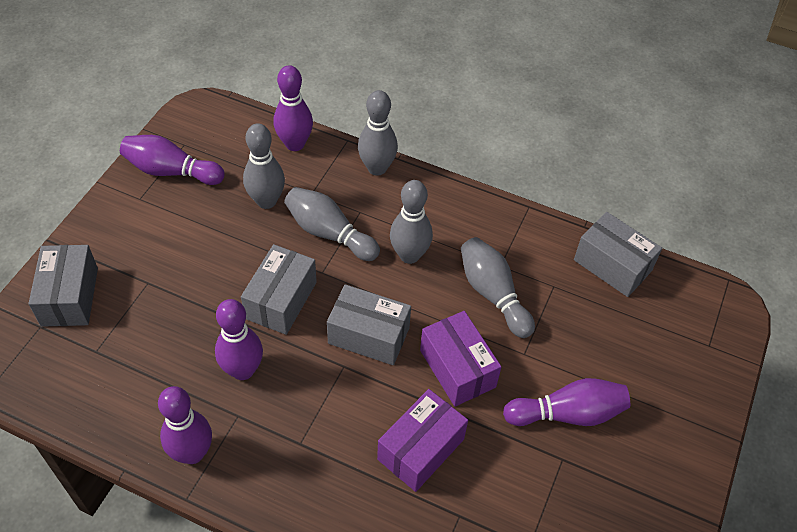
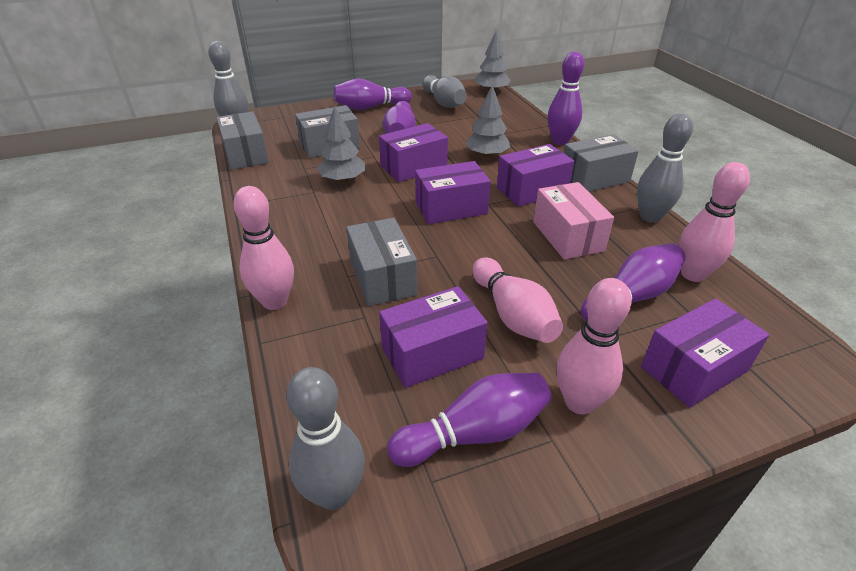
grey bowling pin: 5 -> 4
grey tree: 0 -> 3
pink bowling pin: 0 -> 4
pink box: 0 -> 1
purple box: 2 -> 5

